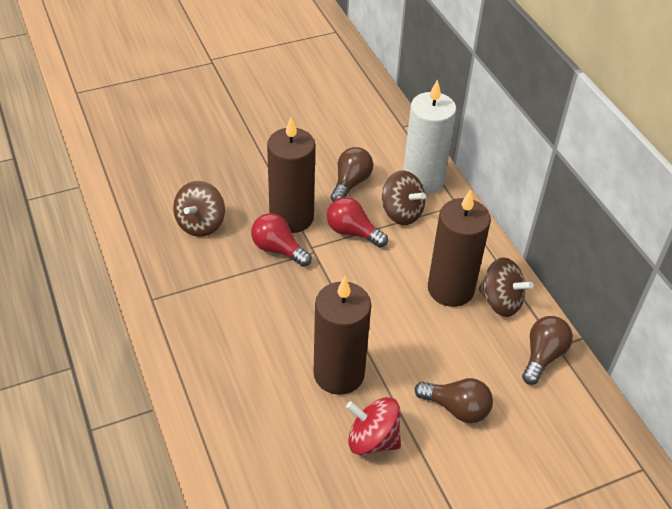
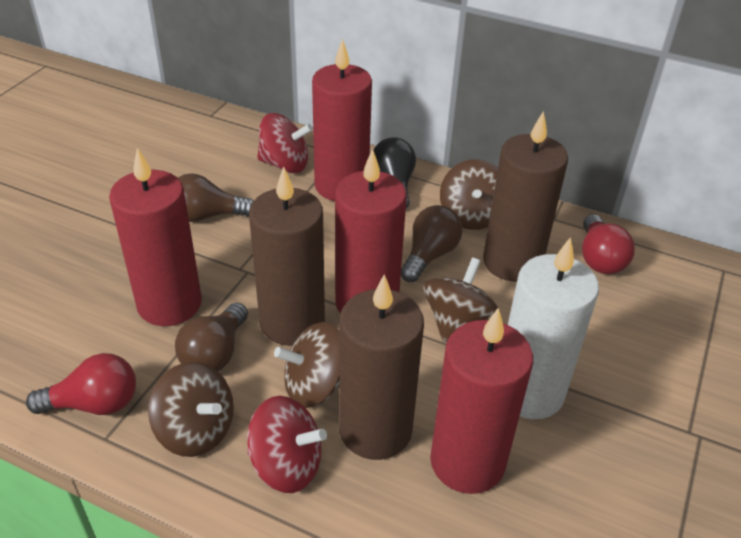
black light bulb: 0 -> 1
brown spinning top: 3 -> 4
red candle: 0 -> 4
red spinning top: 1 -> 2

